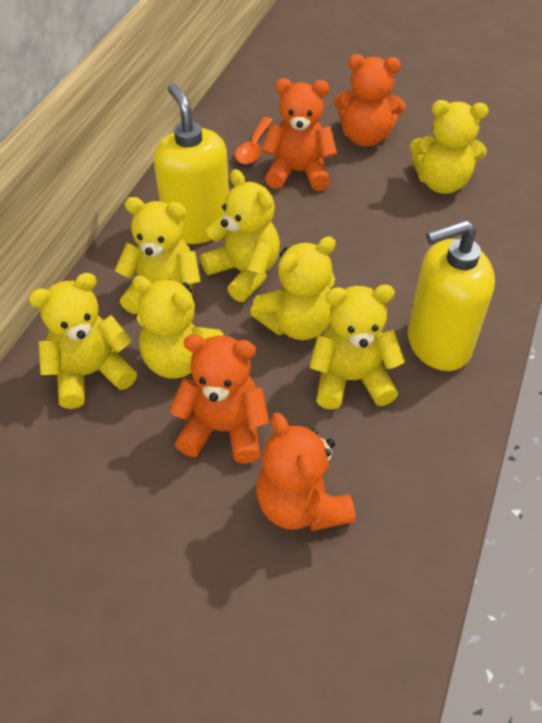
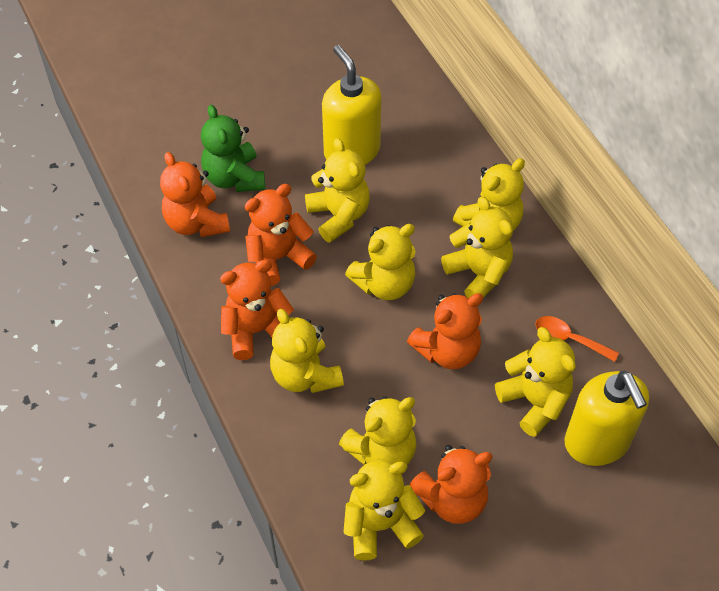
green teddy bear: 0 -> 1
orange teddy bear: 4 -> 5
yellow teddy bear: 7 -> 8

